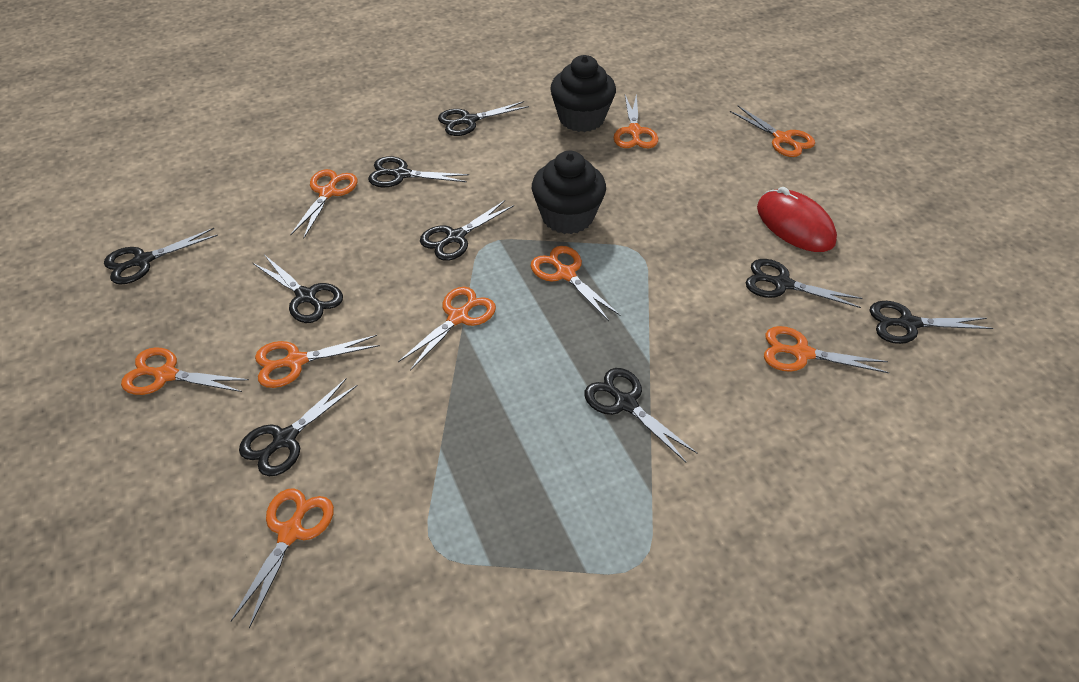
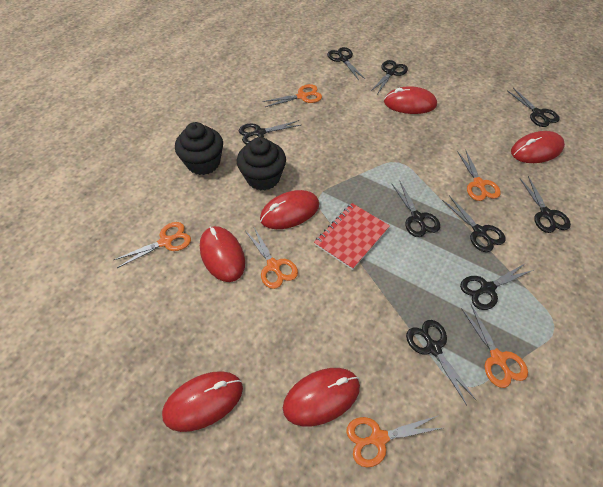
orange scissors: 9 -> 6
red mouse: 1 -> 6
red notebook: 0 -> 1

